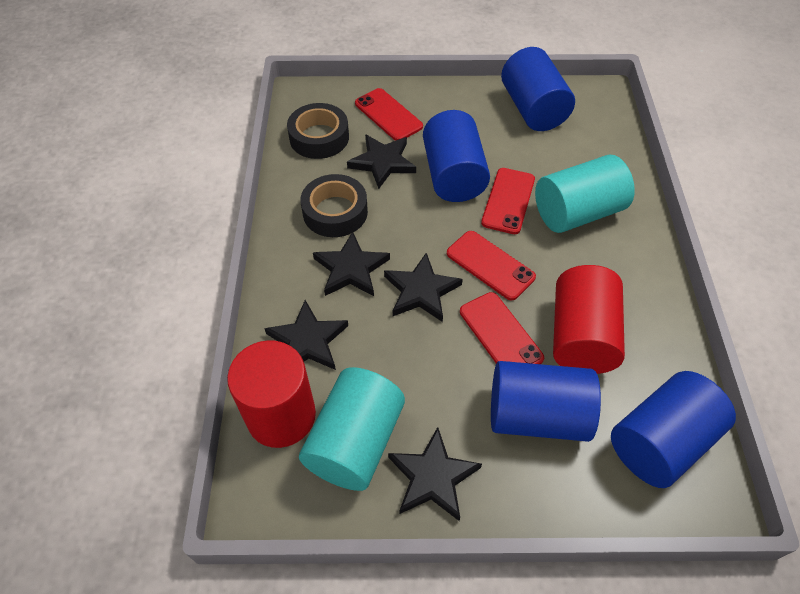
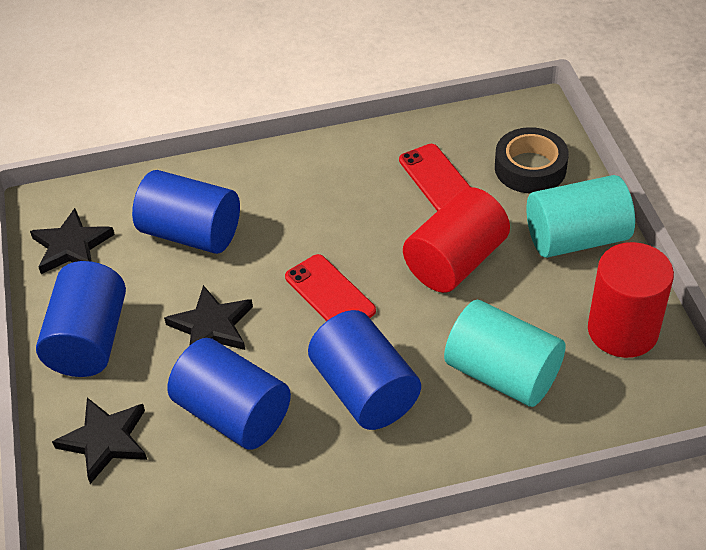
black star: 5 -> 3
black tape: 2 -> 1
red phone: 4 -> 2

